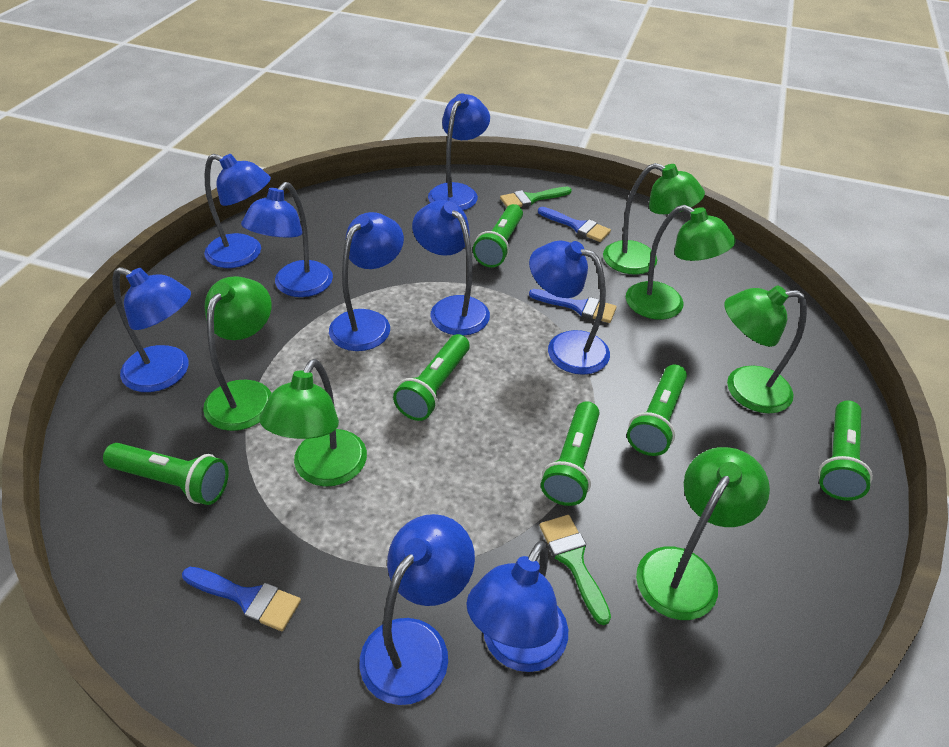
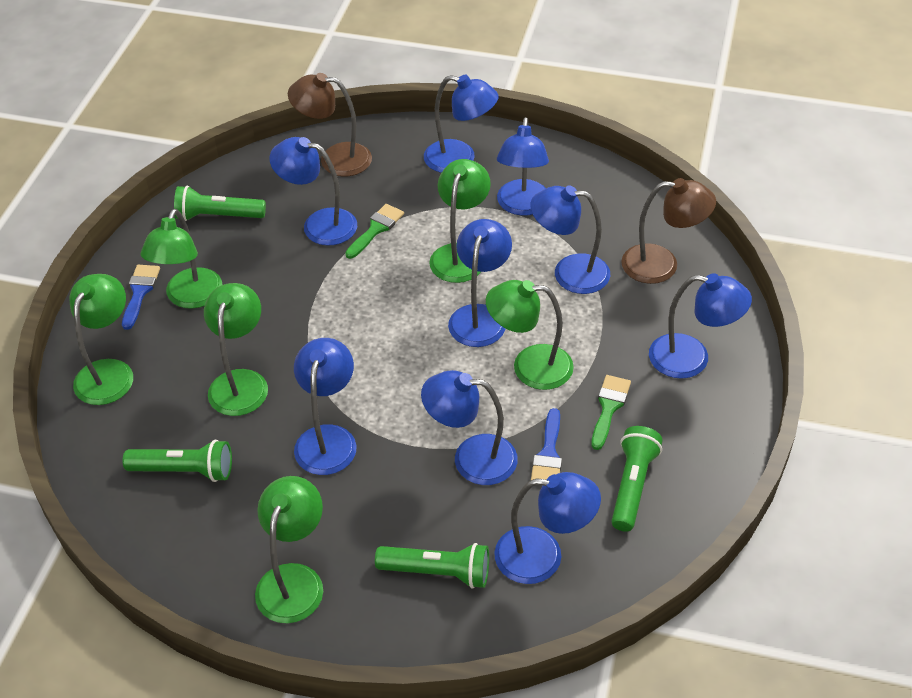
blue brush: 3 -> 2
brown lamp: 0 -> 2
green flashlight: 6 -> 4

